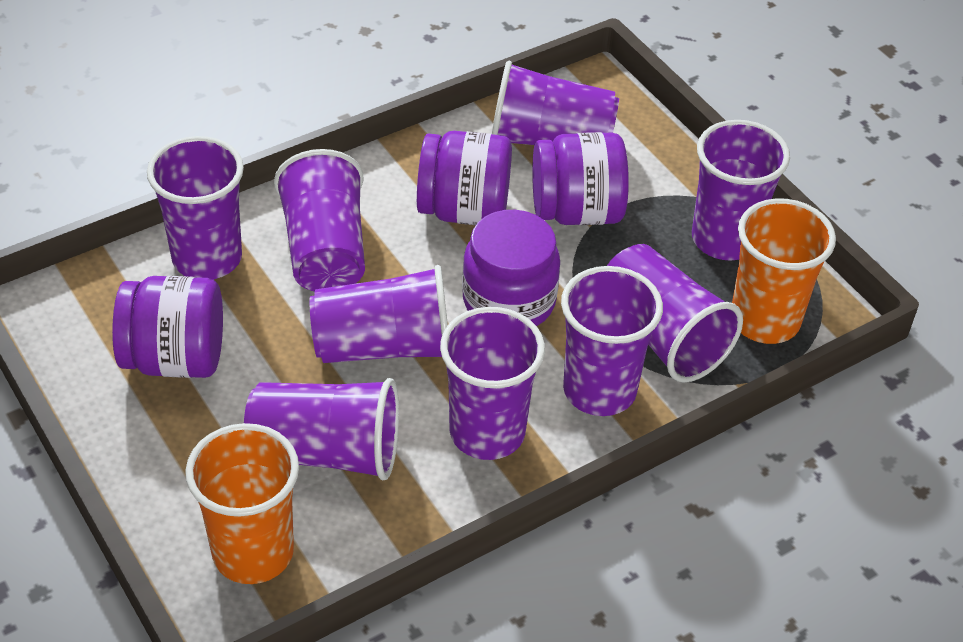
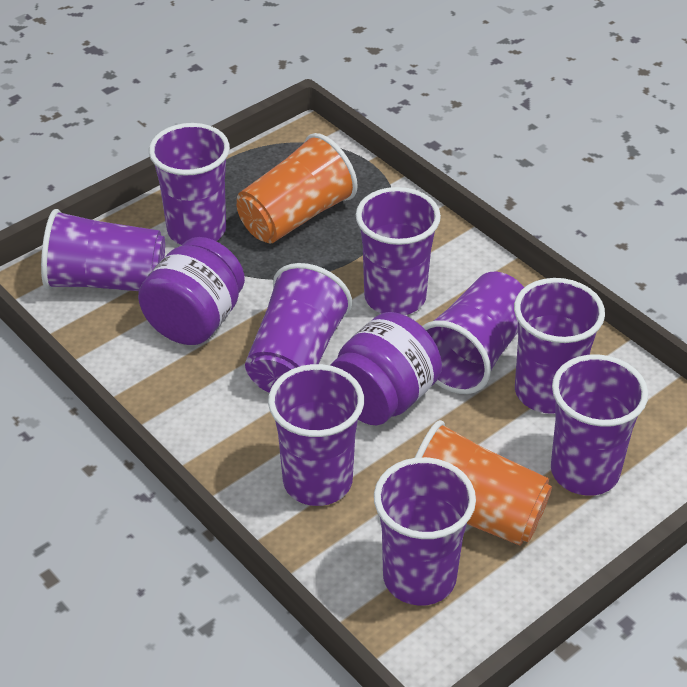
purple jar: 4 -> 2

